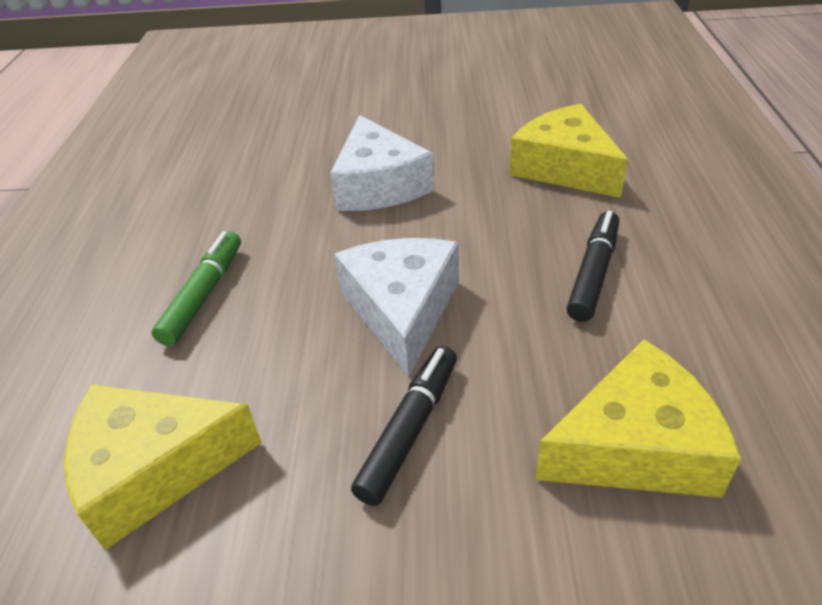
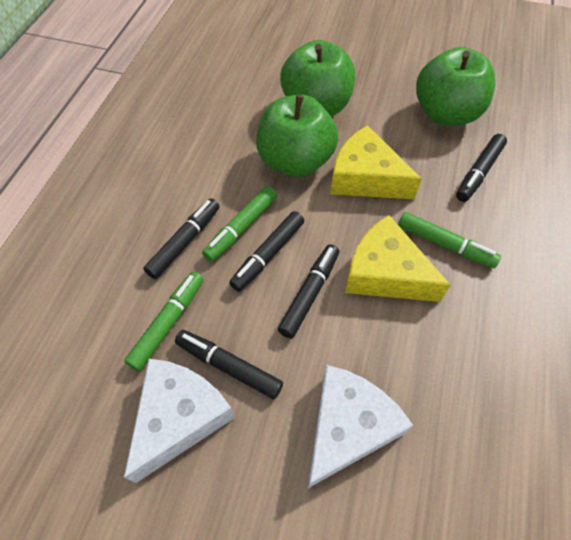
black marker: 2 -> 5
green apple: 0 -> 3
green marker: 1 -> 3
yellow cheese: 3 -> 2

